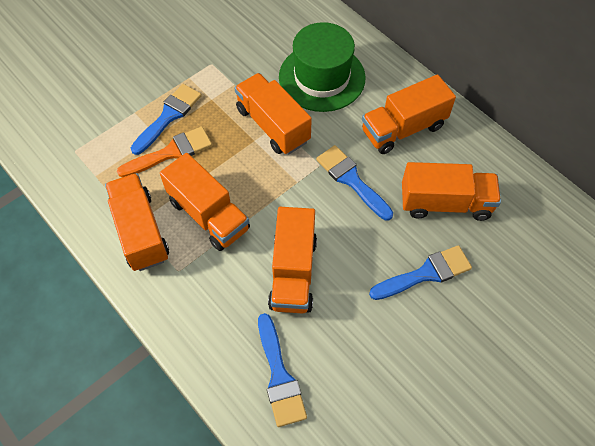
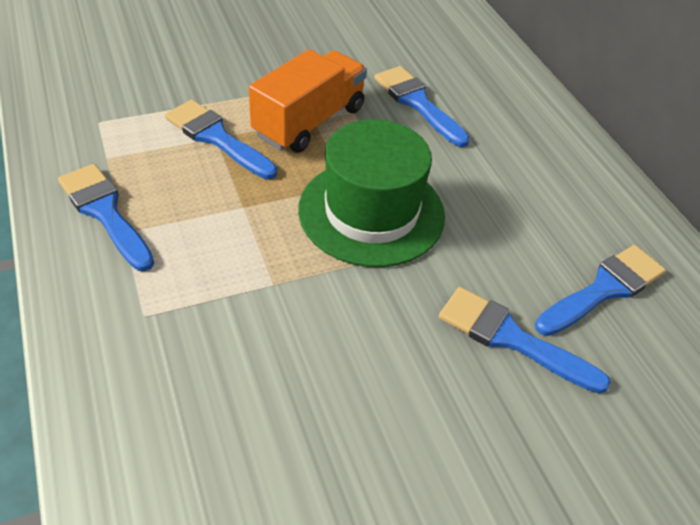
blue brush: 4 -> 5
orange brush: 1 -> 0
orange truck: 6 -> 1

